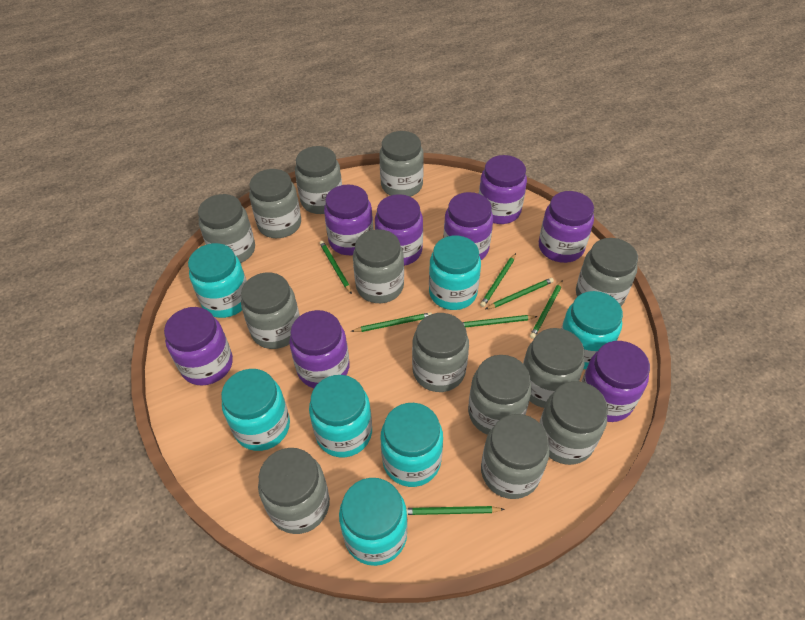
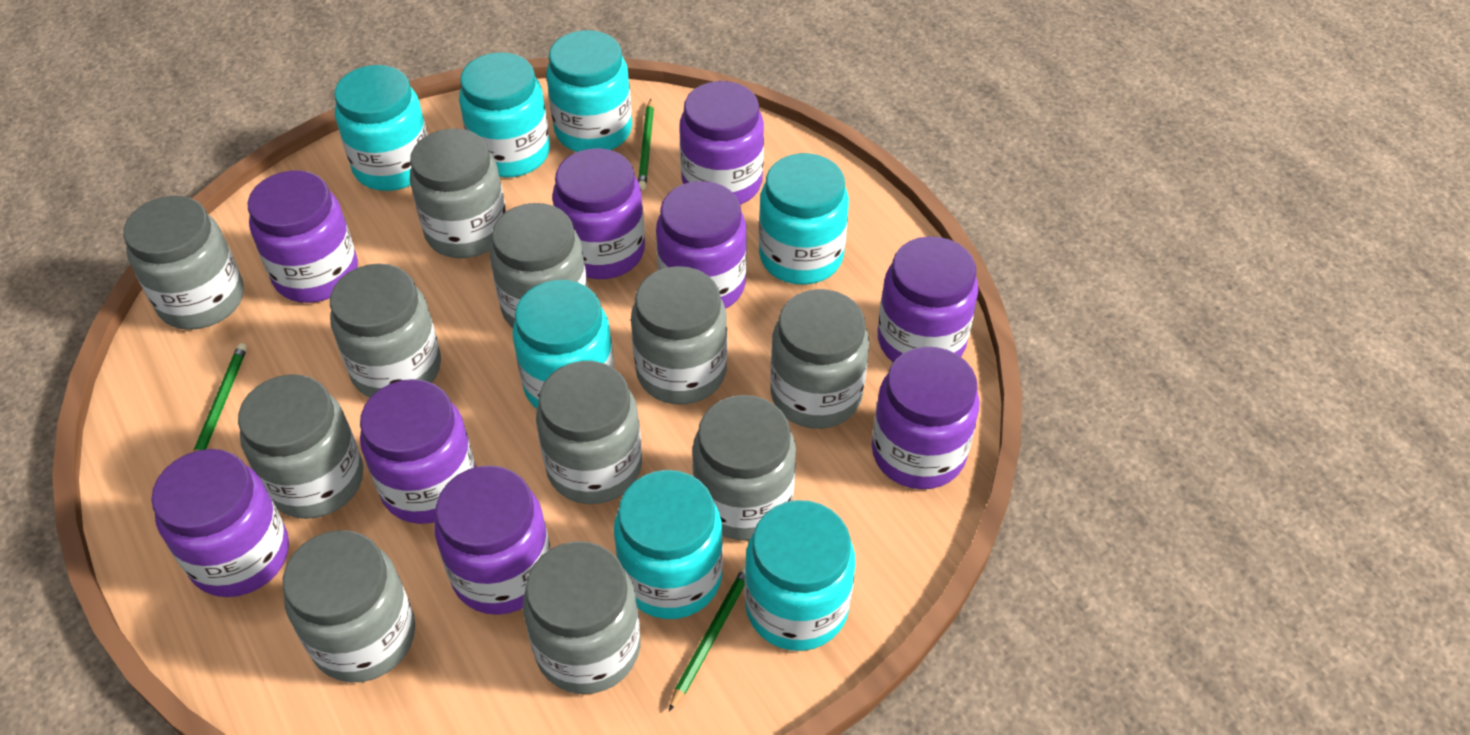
green pencil: 7 -> 3
grey jar: 13 -> 11
purple jar: 8 -> 9

